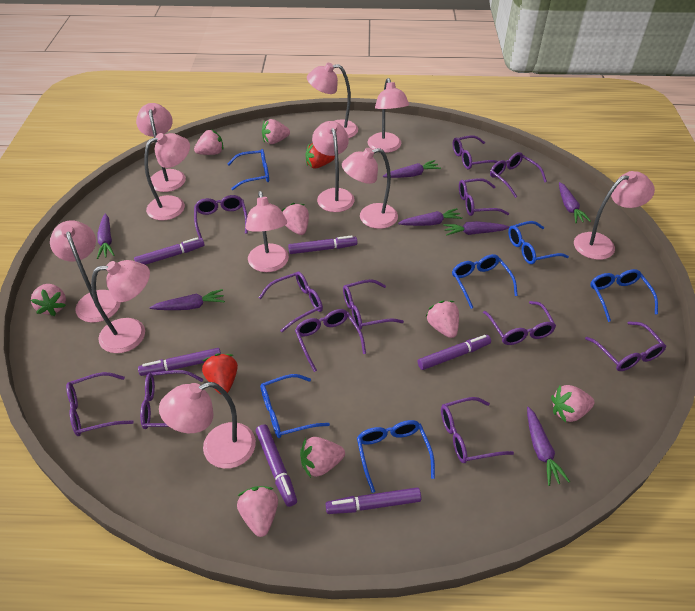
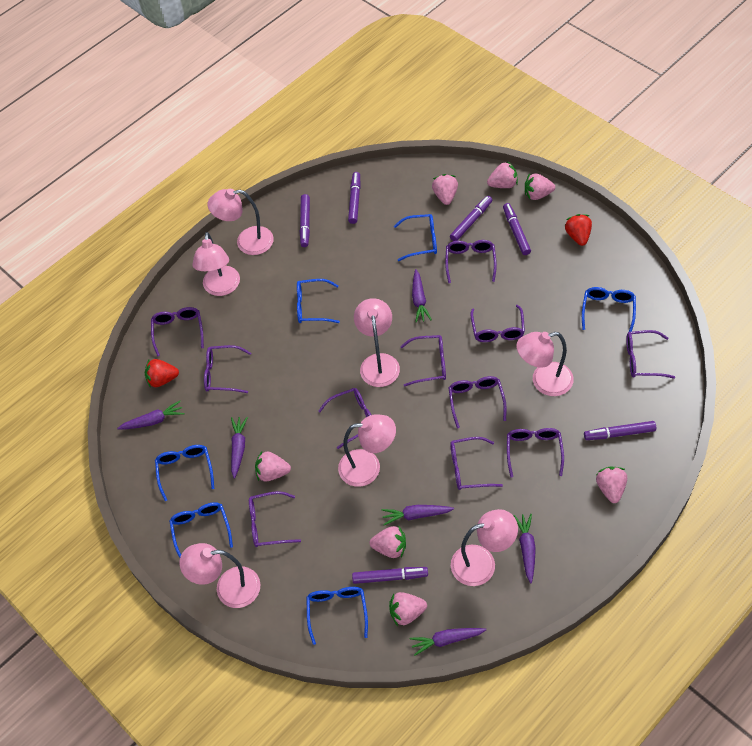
pink lamp: 11 -> 7
pink strawberry: 8 -> 7
purple carrot: 7 -> 6
purple glasses: 12 -> 11

